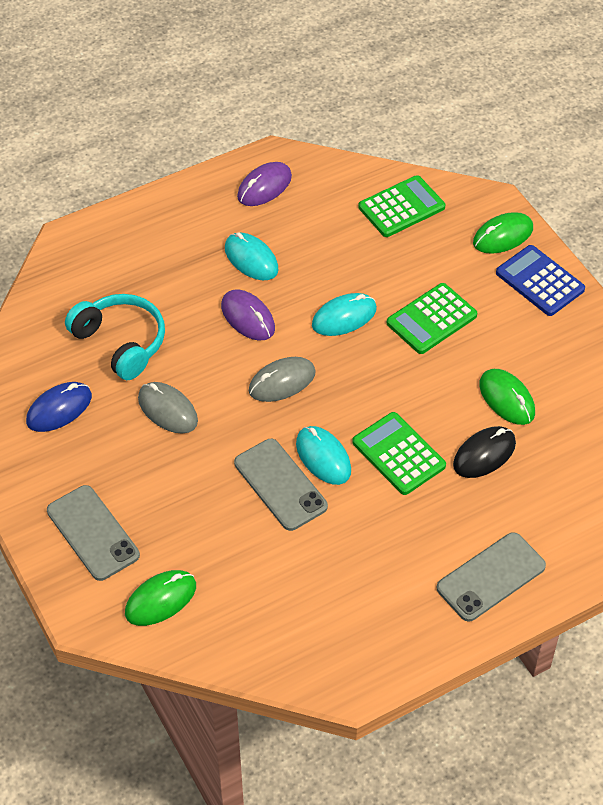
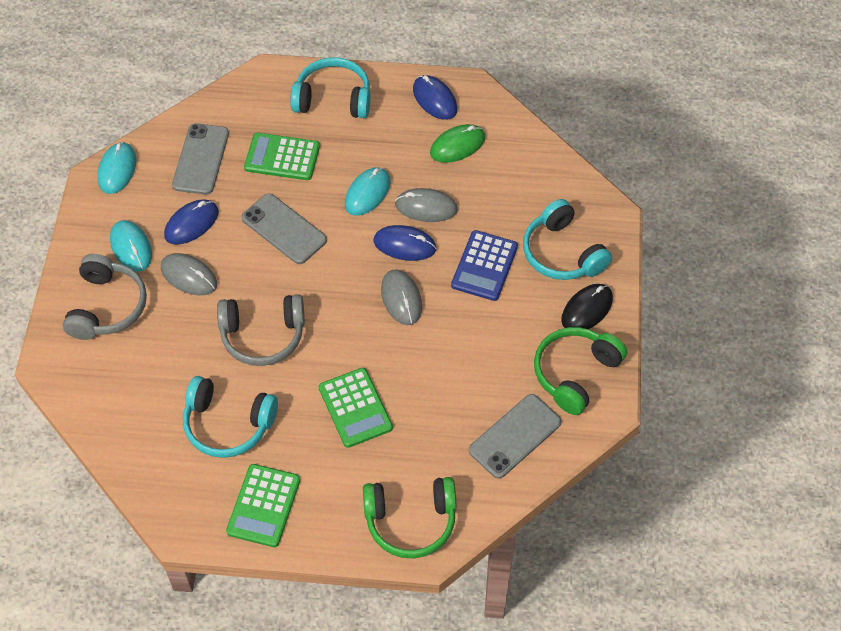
blue mouse: 1 -> 3
green headphones: 0 -> 2
green mouse: 3 -> 1
grey headphones: 0 -> 2
grey mouse: 2 -> 3
purple mouse: 2 -> 0
turquoise headphones: 1 -> 3

